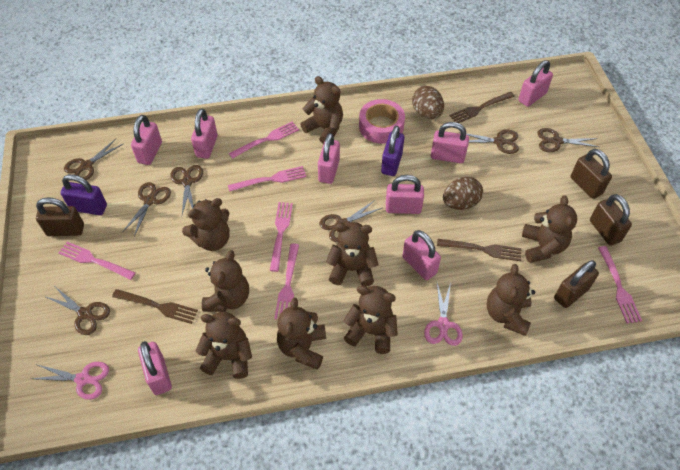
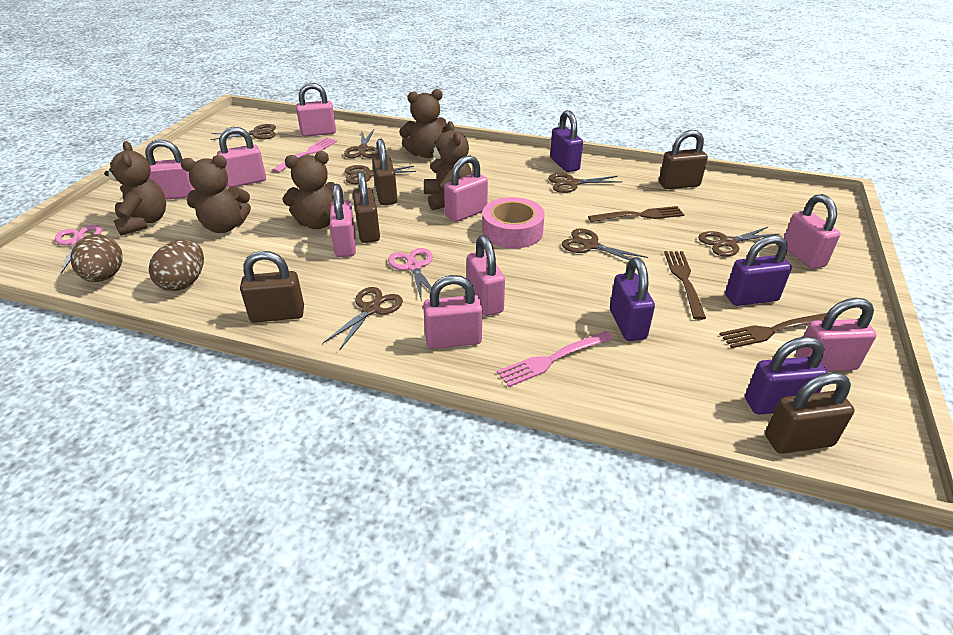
brown padlock: 4 -> 5
brown teddy bear: 9 -> 5
pink fork: 6 -> 2
pink padlock: 8 -> 9
purple padlock: 2 -> 4

